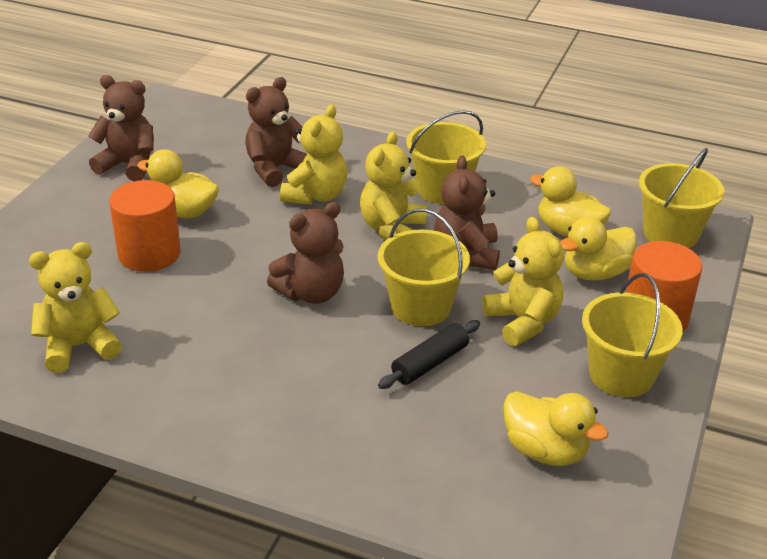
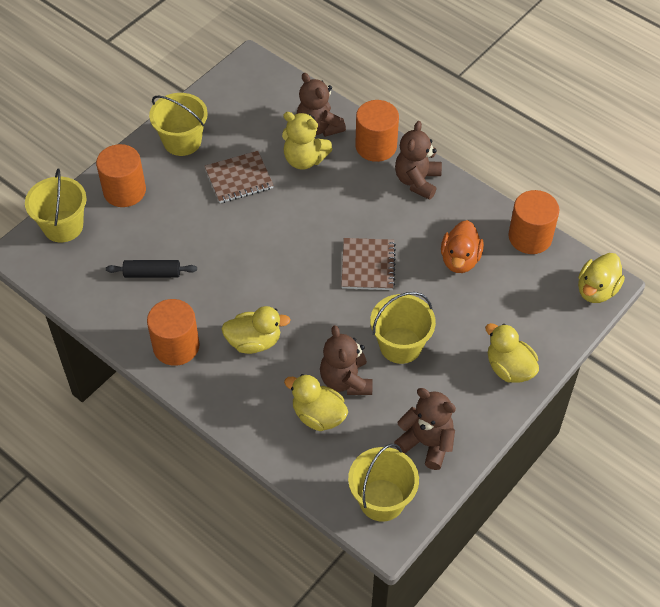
brown notebook: 0 -> 2
orange cylinder: 2 -> 4
orange duck: 0 -> 1
yellow teddy bear: 4 -> 1

